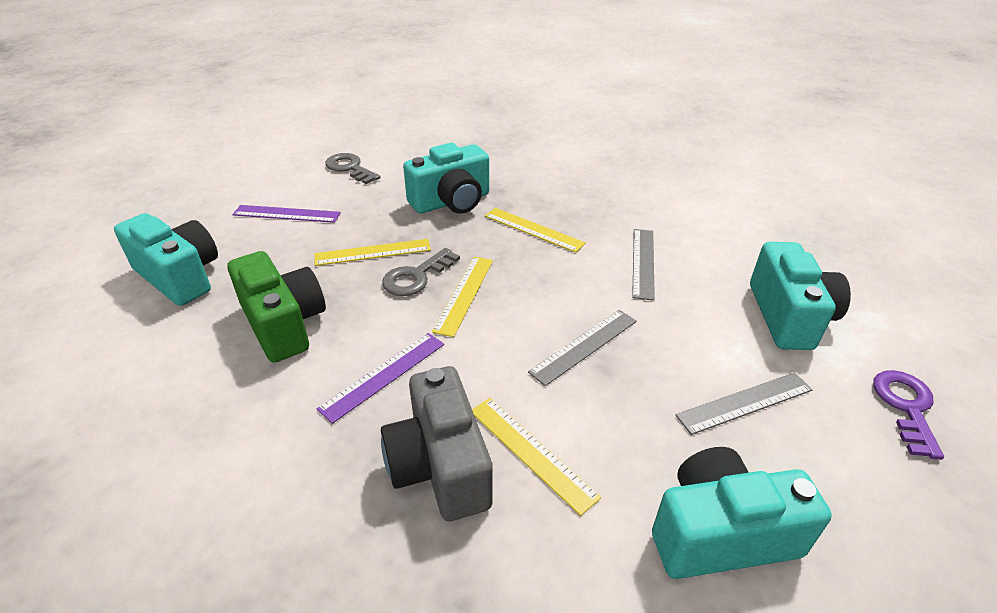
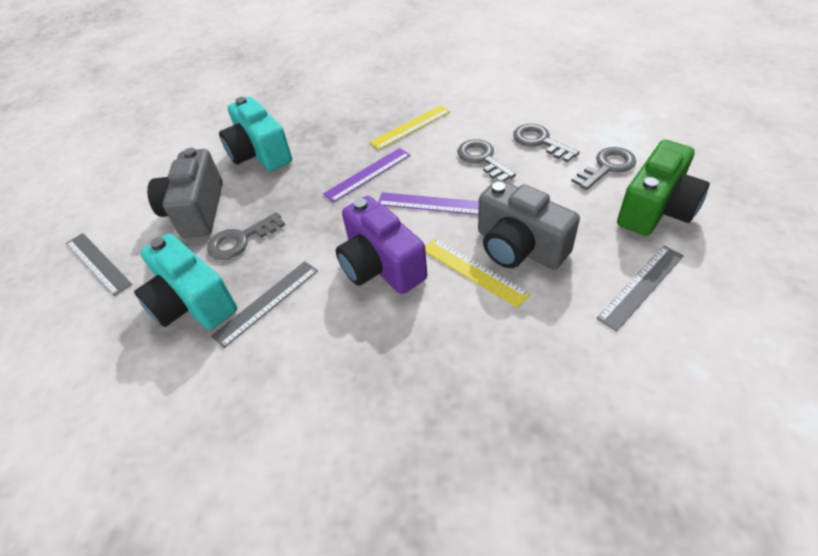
grey camera: 1 -> 2
grey key: 2 -> 4
purple camera: 0 -> 1
purple key: 1 -> 0
turquoise camera: 4 -> 2
yellow ruler: 4 -> 2

